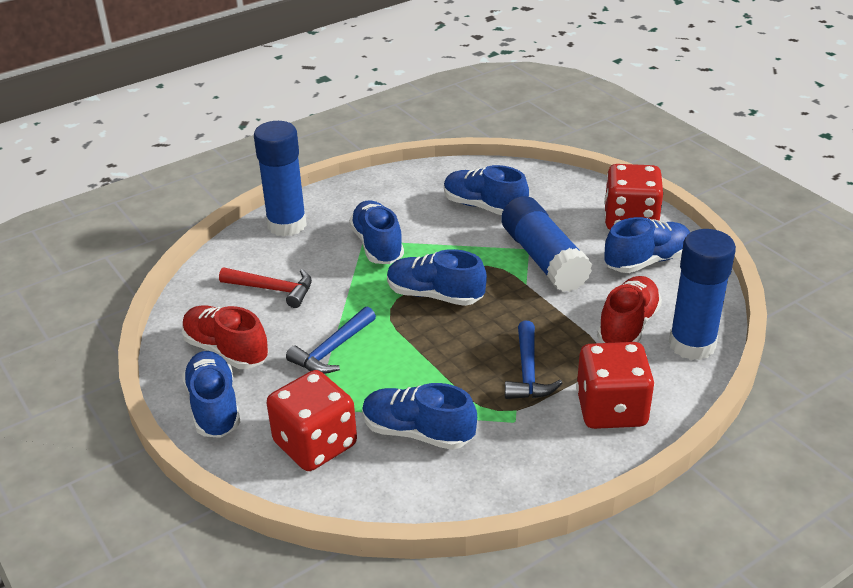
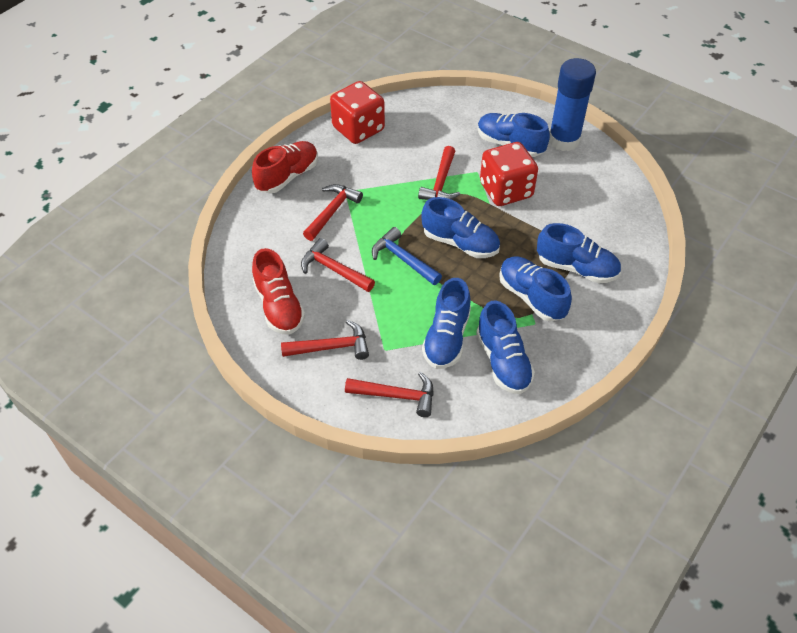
blue glue stick: 3 -> 1
blue hammer: 2 -> 1
red dice: 3 -> 2
red hammer: 1 -> 5

